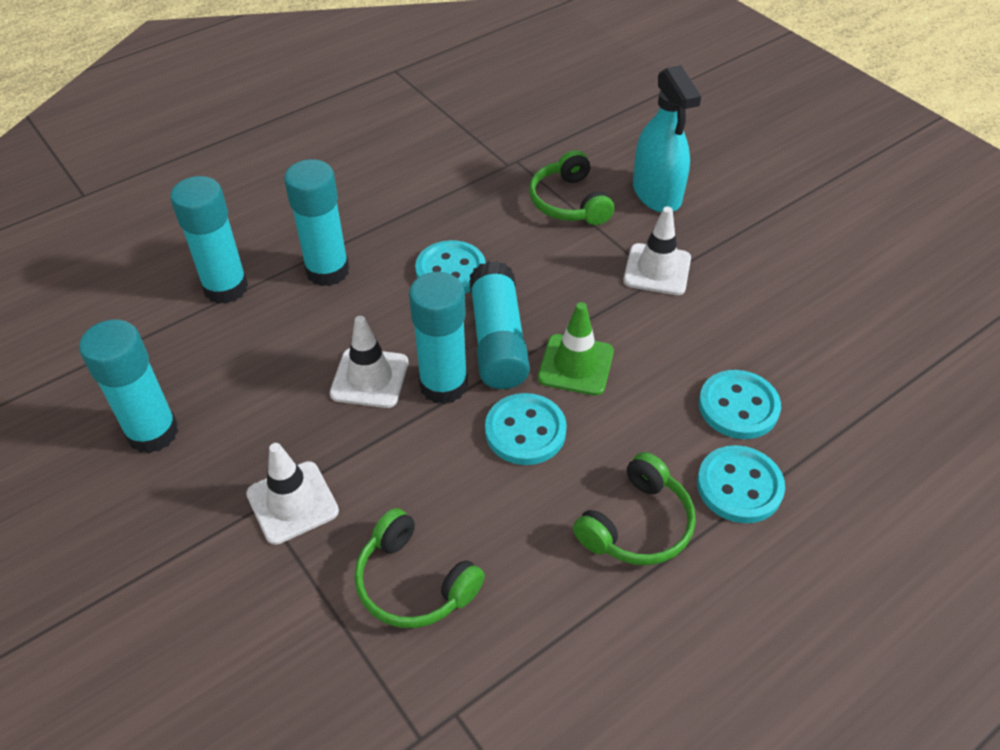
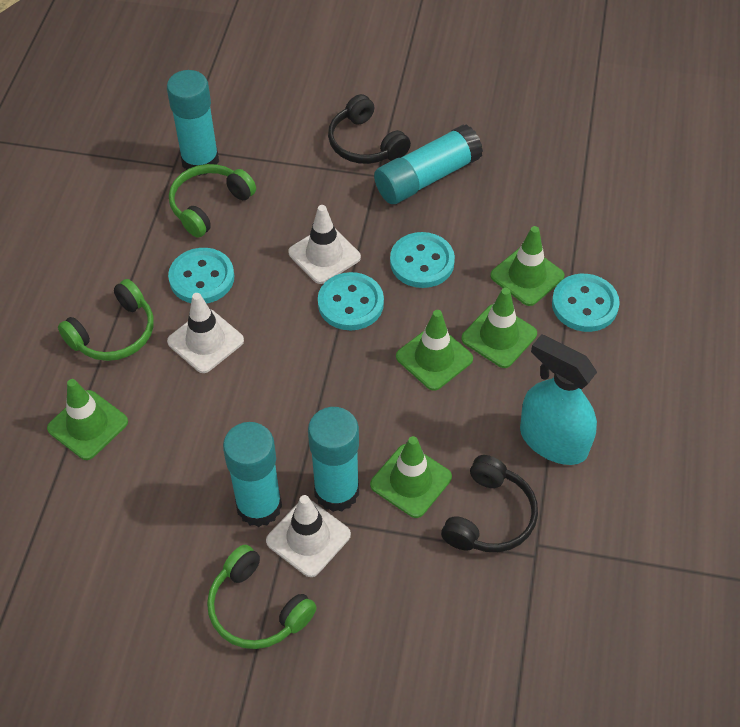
black headphones: 0 -> 2
green traffic cone: 1 -> 5
turquoise glue stick: 5 -> 4

